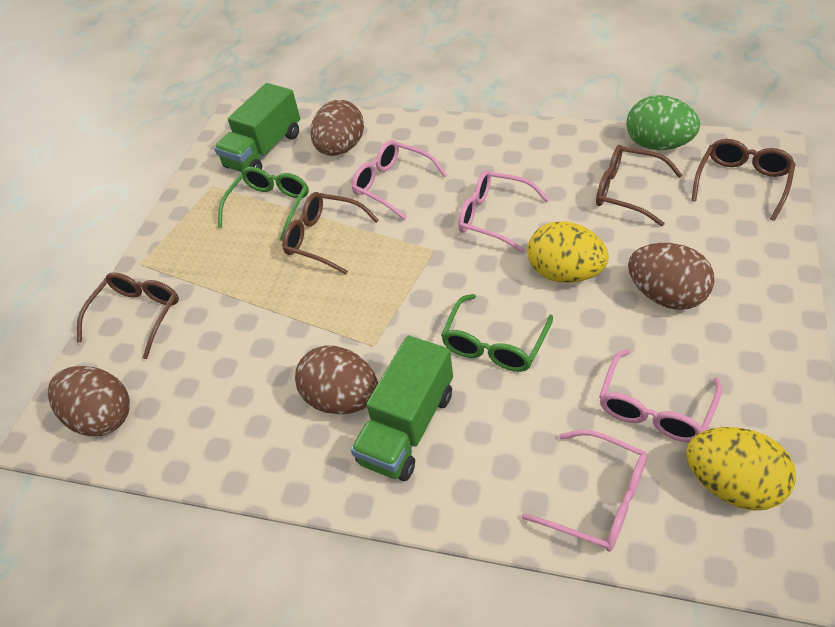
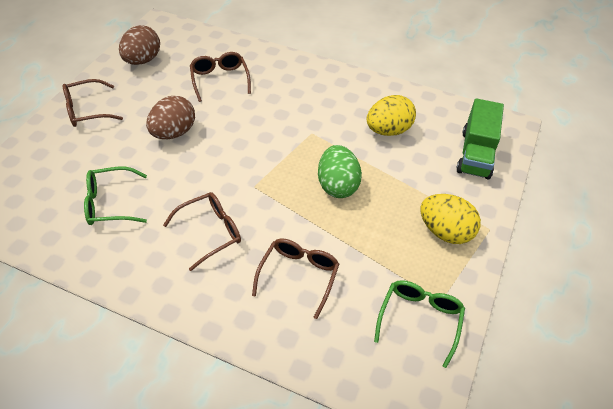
brown egg: 4 -> 2
green truck: 2 -> 1
pink glasses: 4 -> 0

